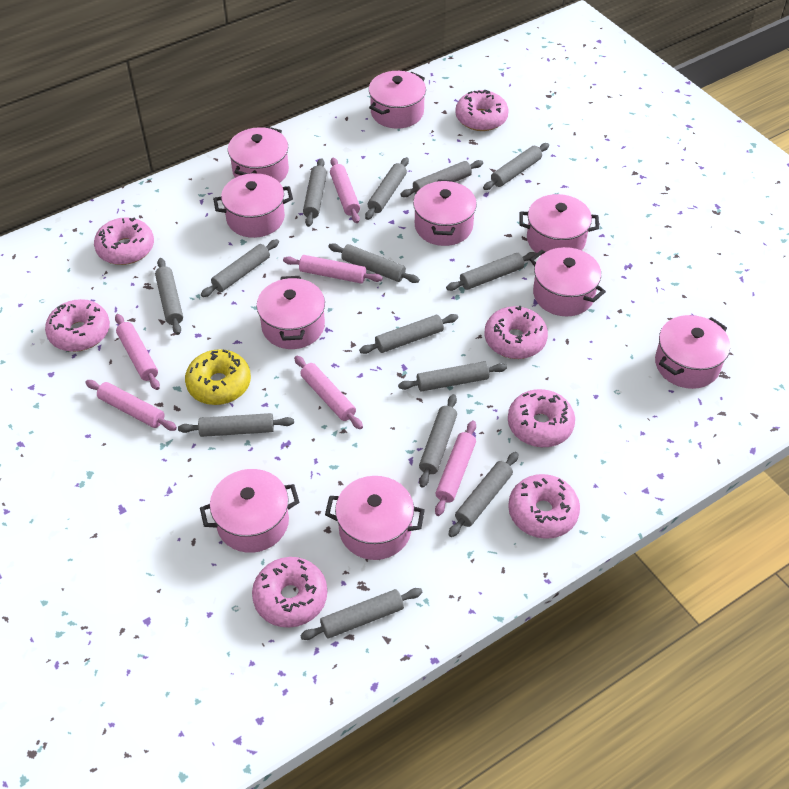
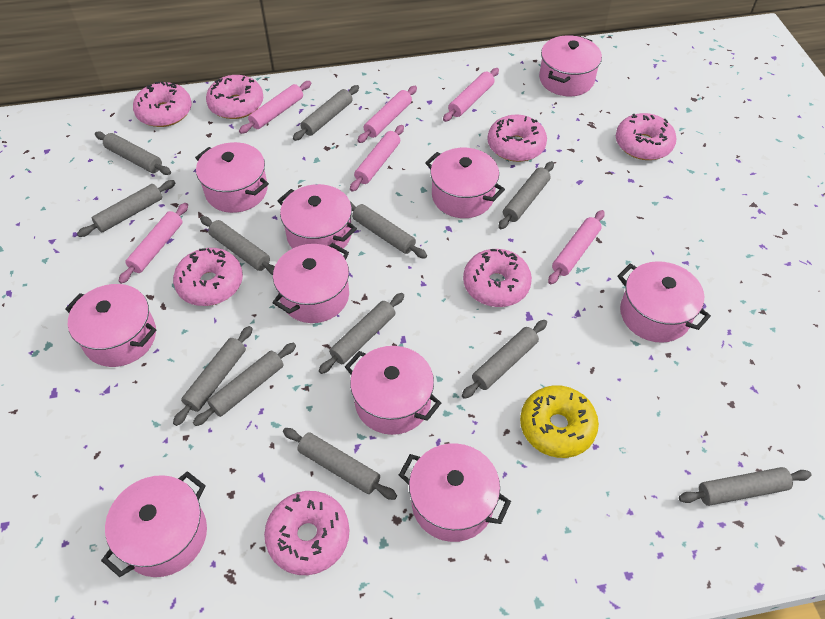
grey rolling pin: 14 -> 12

